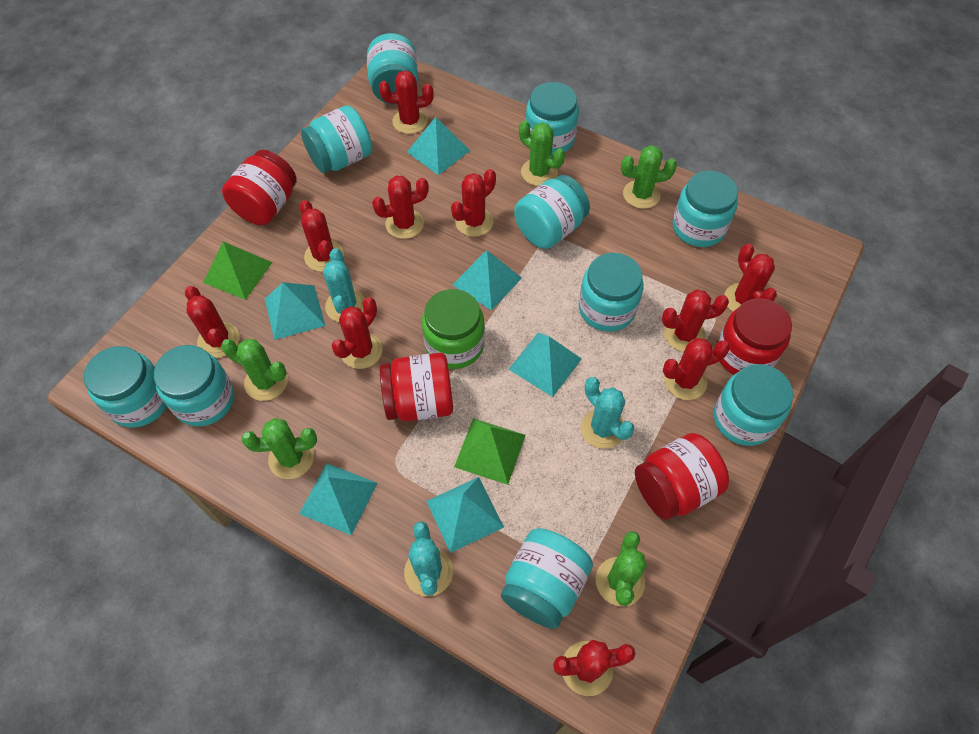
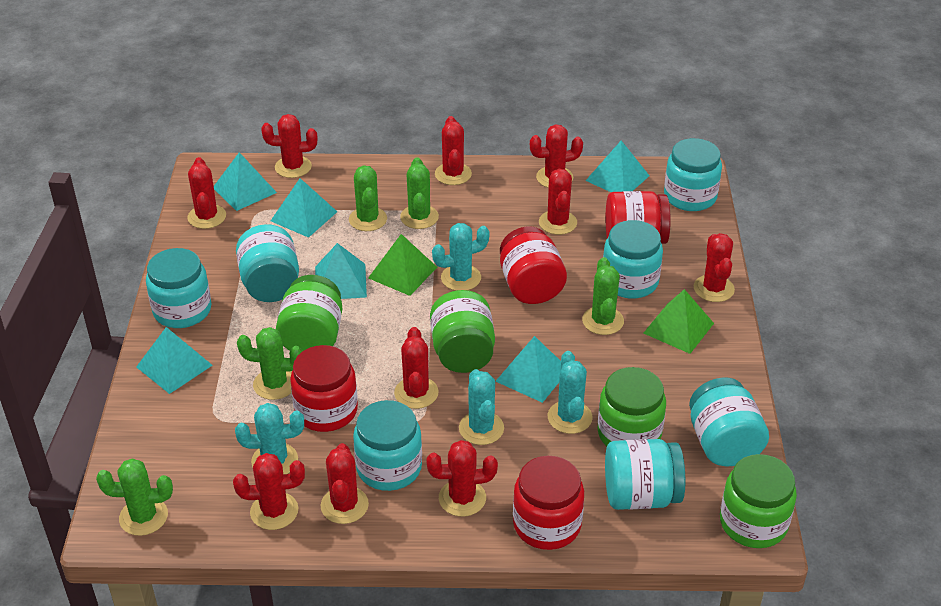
green jar: 1 -> 4
turquoise cactus: 3 -> 4
turquoise jar: 10 -> 7

